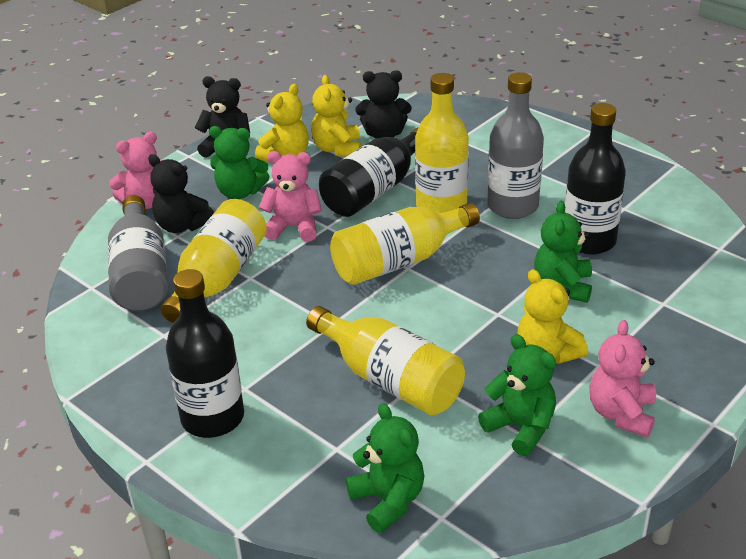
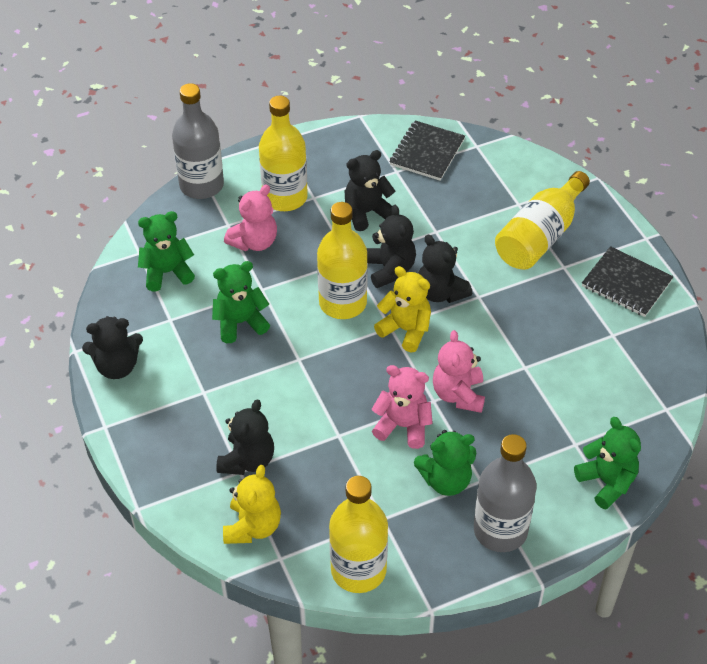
black bottle: 3 -> 0
black notebook: 0 -> 2
black teddy bear: 3 -> 5
yellow teddy bear: 3 -> 2

